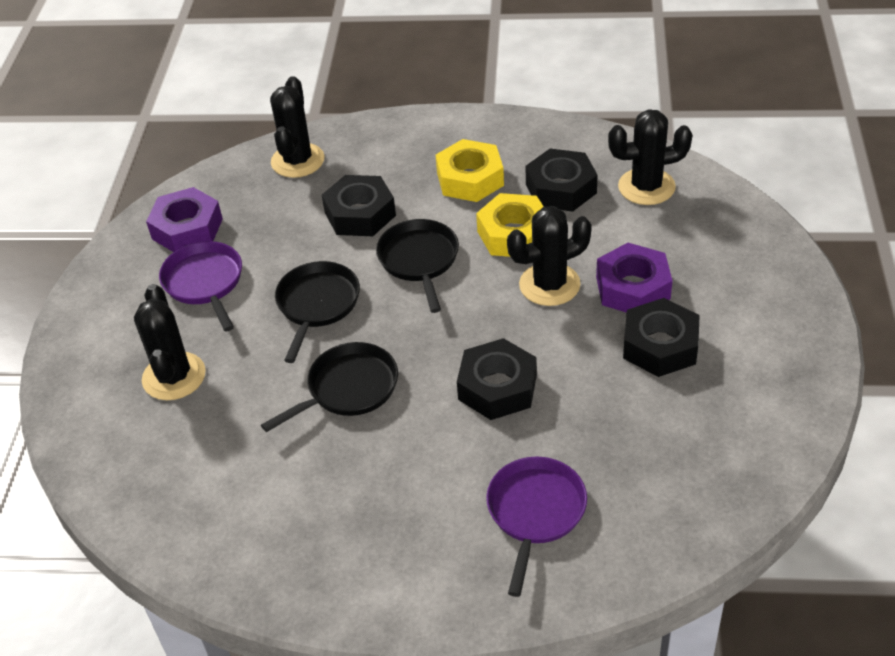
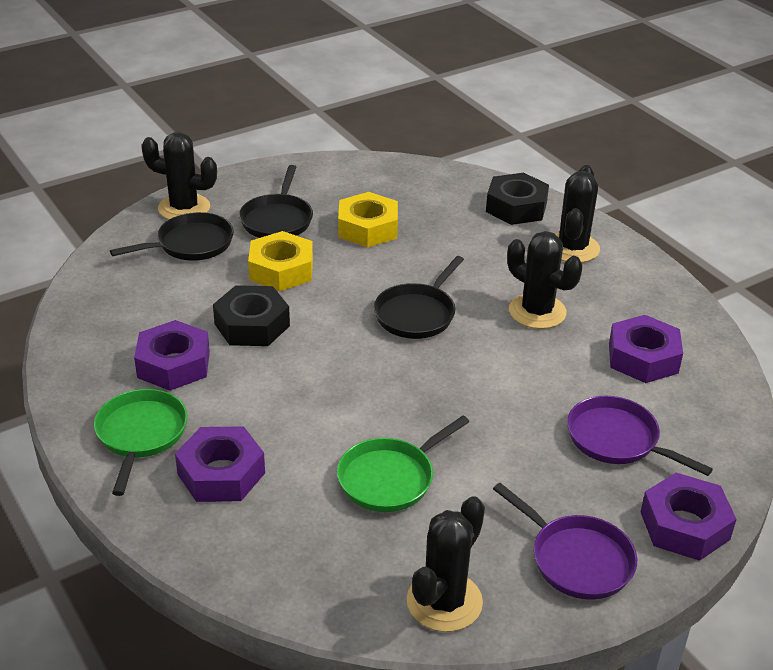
black nut: 4 -> 2
green pan: 0 -> 2
purple nut: 2 -> 4

